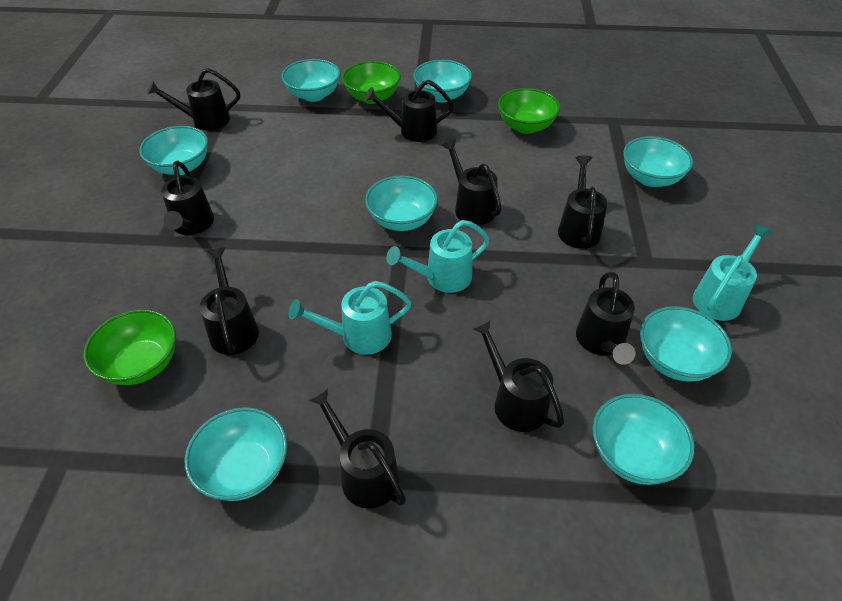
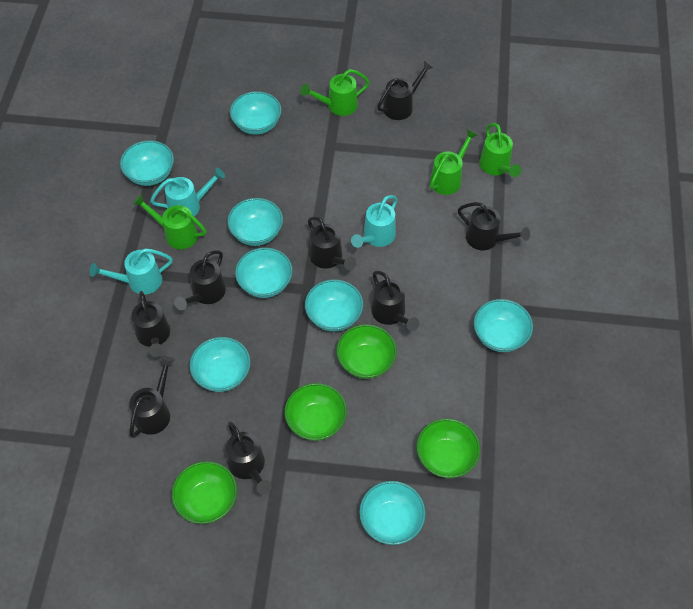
black watering can: 9 -> 8
green bowl: 3 -> 4
green watering can: 0 -> 4

